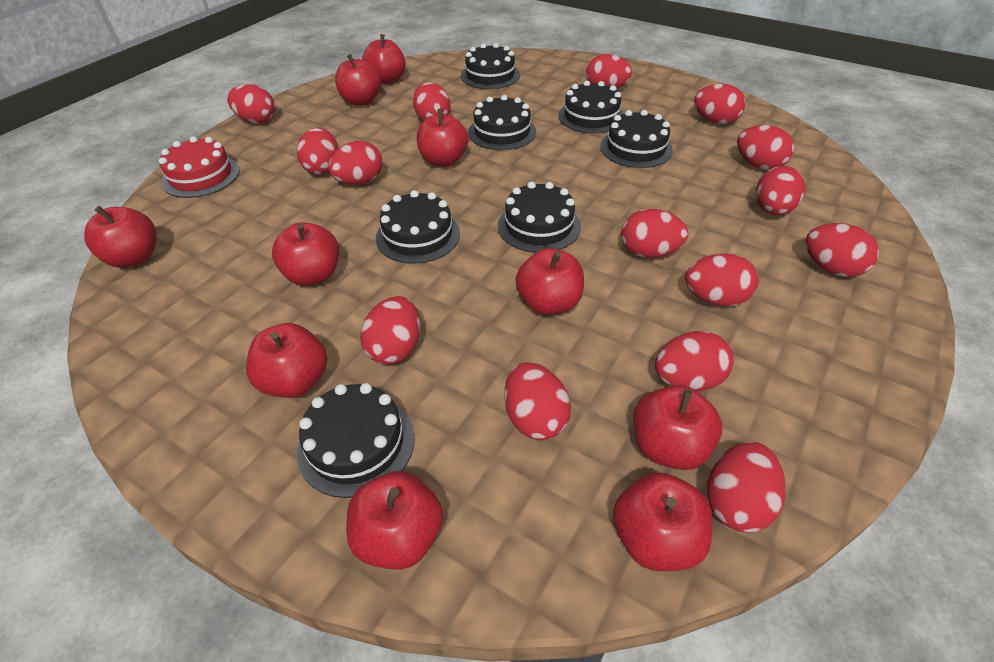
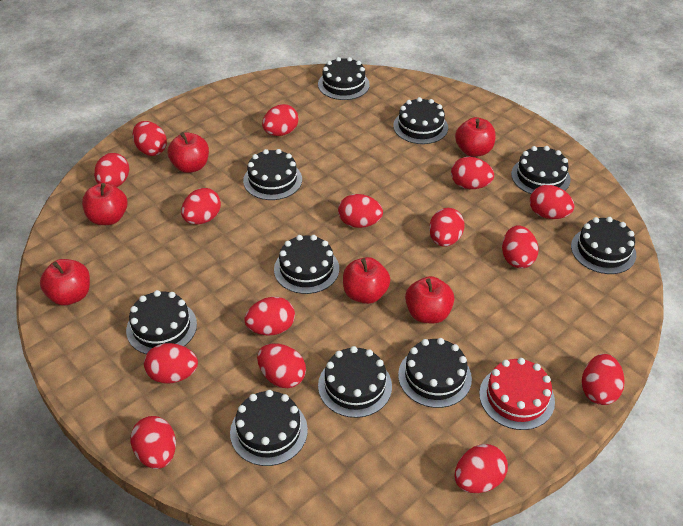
black cake: 7 -> 10
red apple: 10 -> 6

